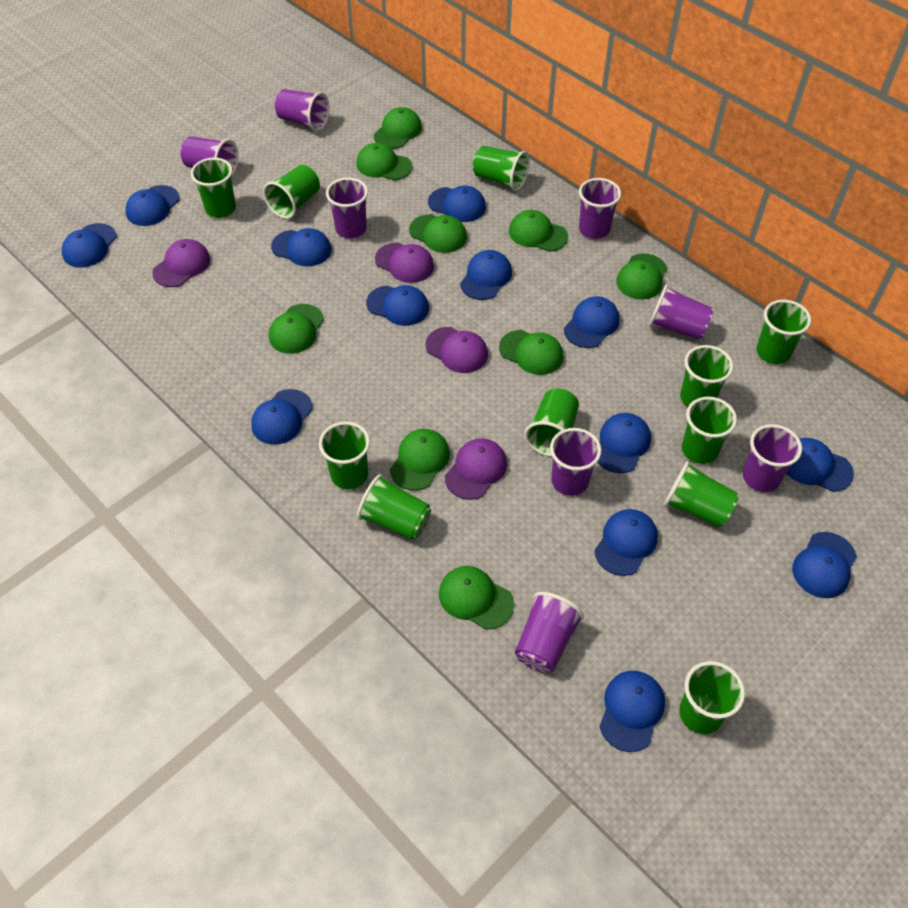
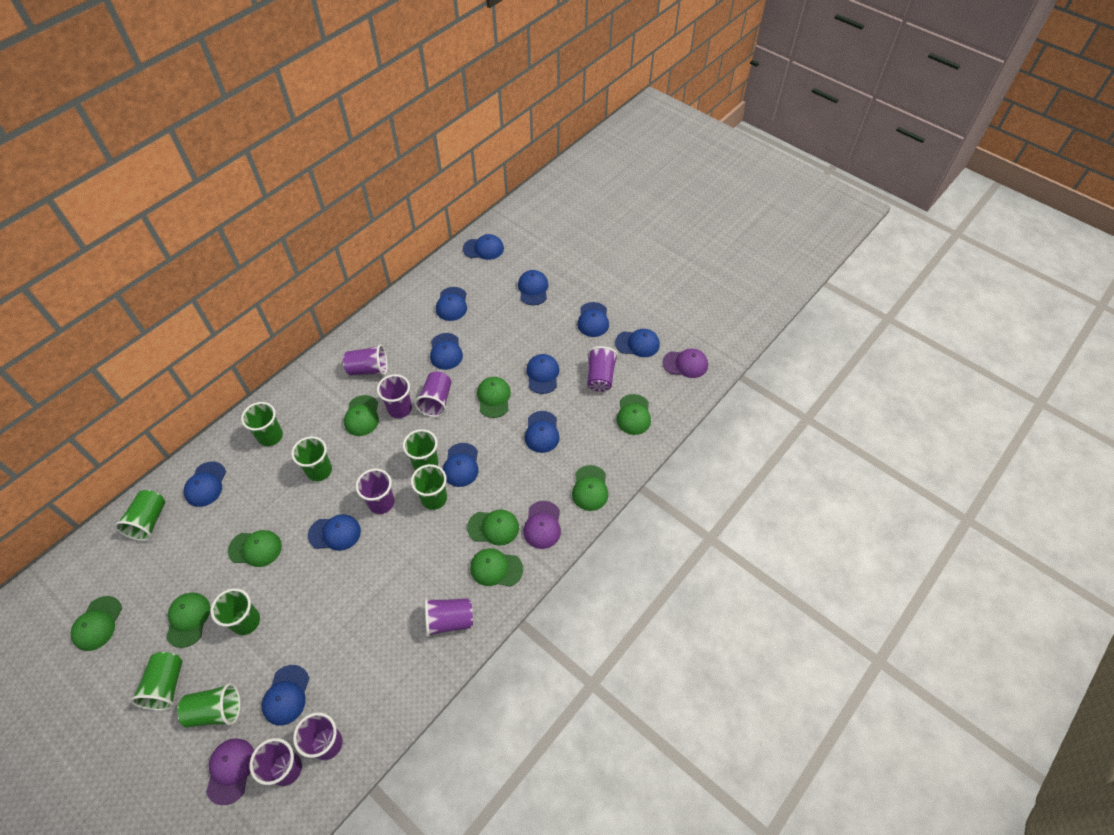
blue cap: 13 -> 12
green cup: 11 -> 8
purple cap: 4 -> 3

